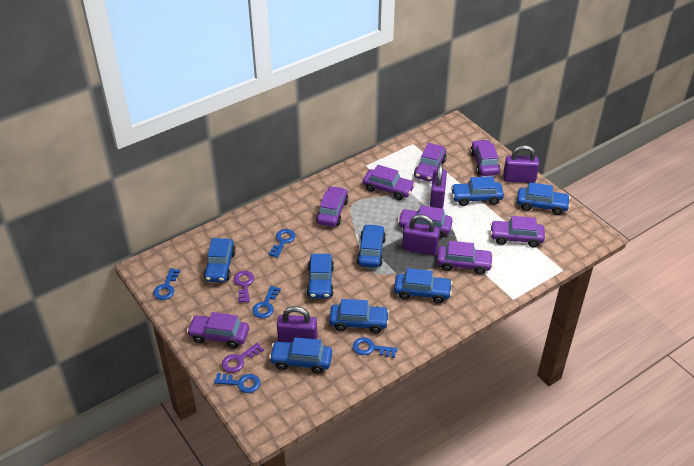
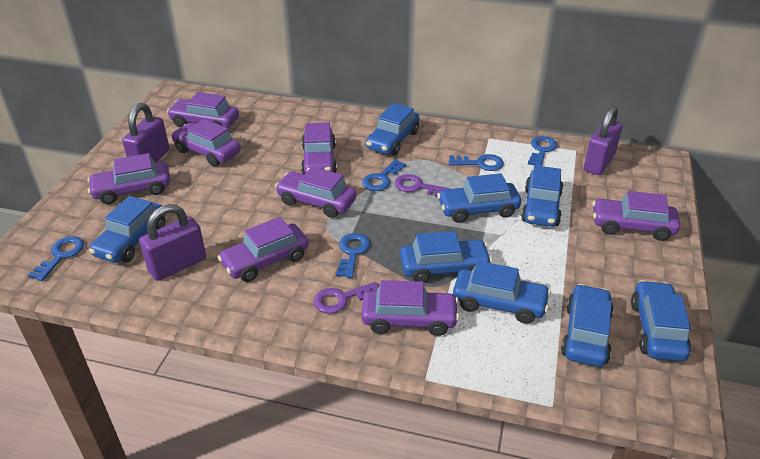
purple padlock: 4 -> 3

